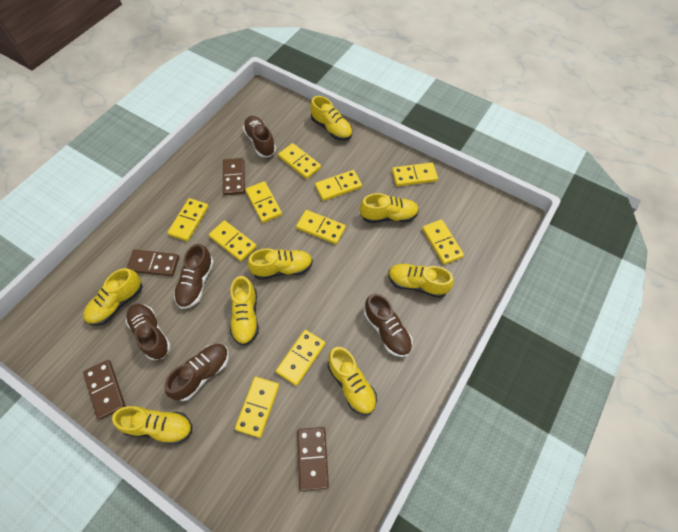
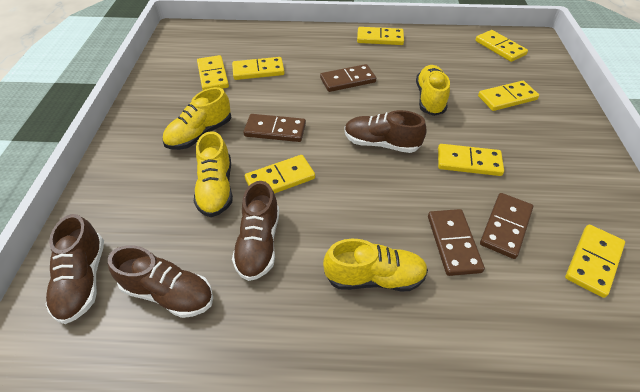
brown shoe: 5 -> 4
yellow domino: 10 -> 8
yellow shoe: 8 -> 4

